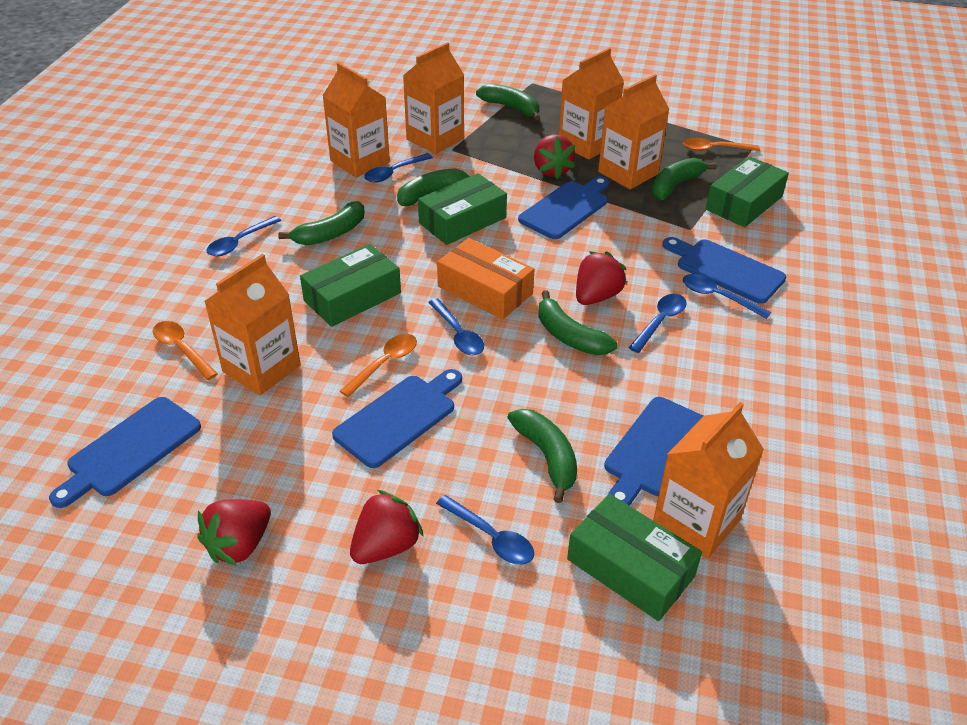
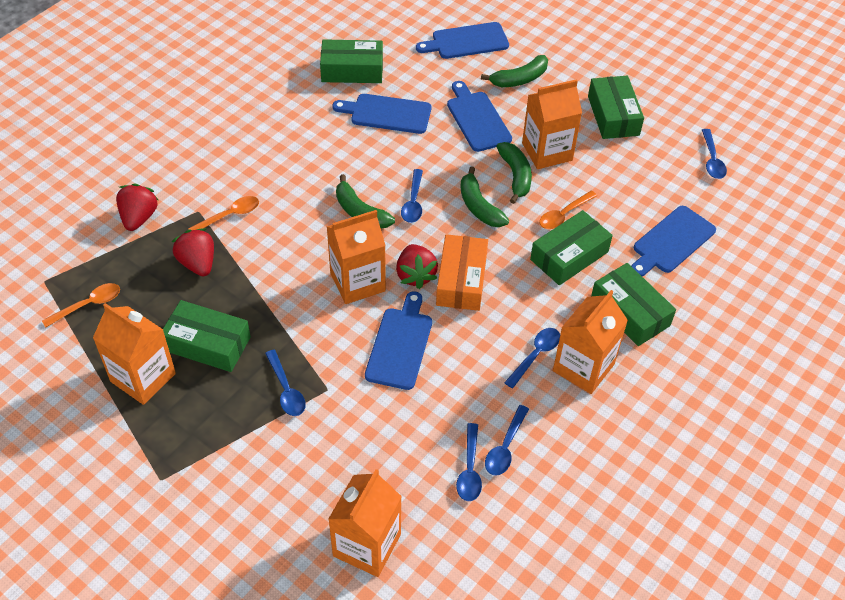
green banana: 6 -> 4
green box: 4 -> 5
orange carton: 6 -> 5
red strawberry: 4 -> 3

